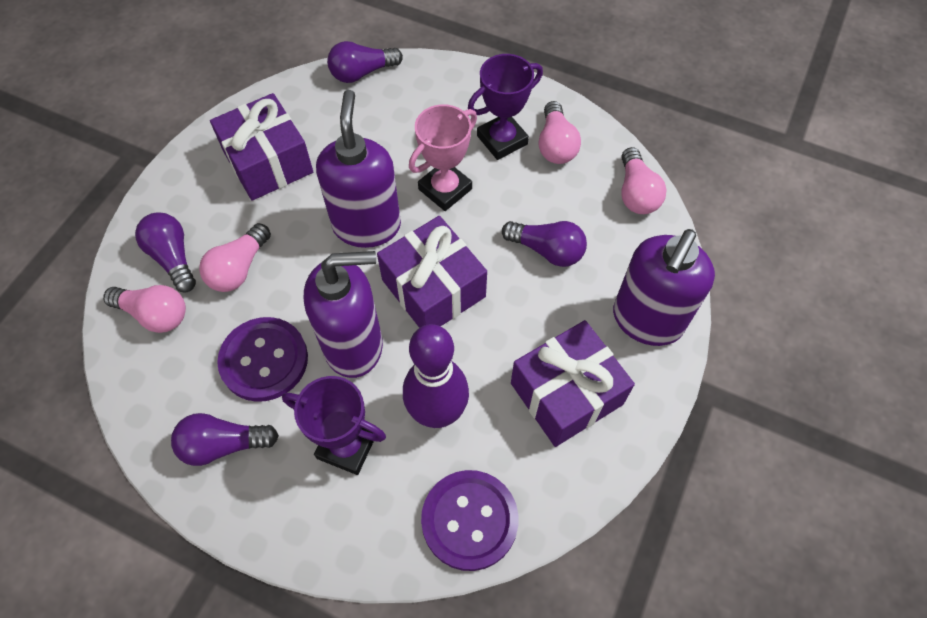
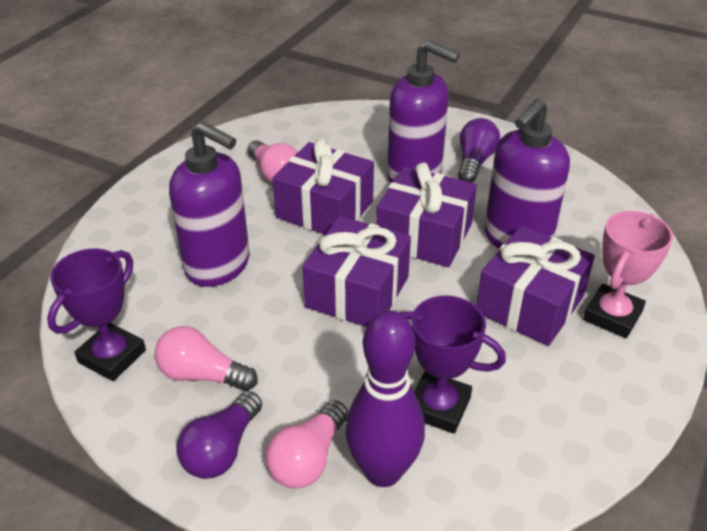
pink light bulb: 4 -> 3
purple button: 2 -> 0
purple gift: 3 -> 4
purple light bulb: 4 -> 2

